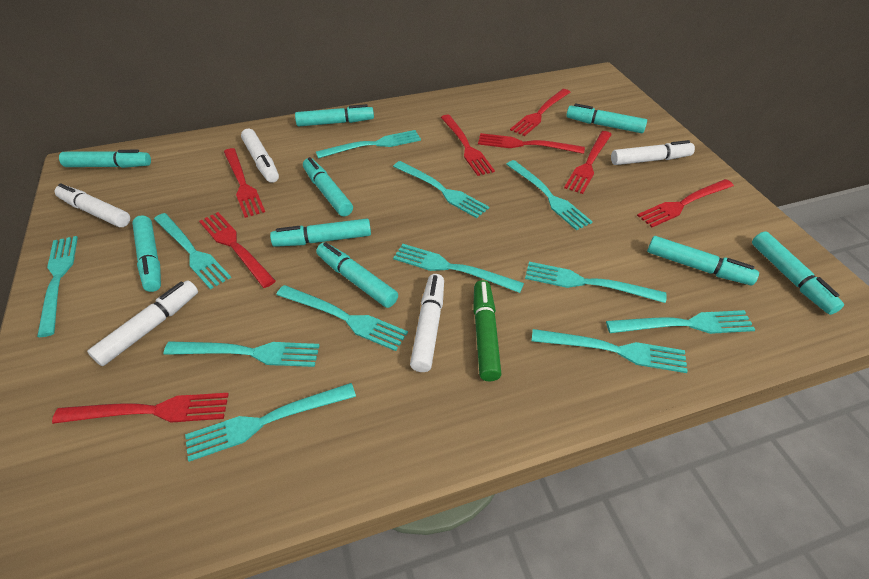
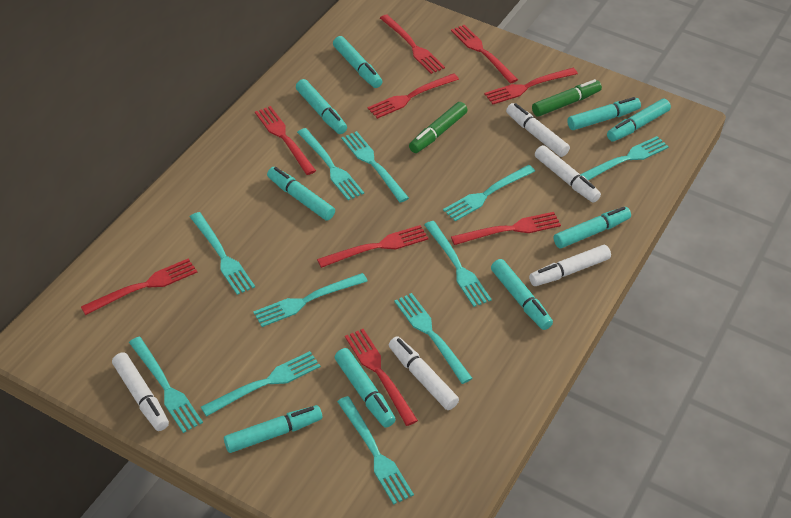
green marker: 1 -> 2
red fork: 8 -> 9
turquoise fork: 12 -> 11

